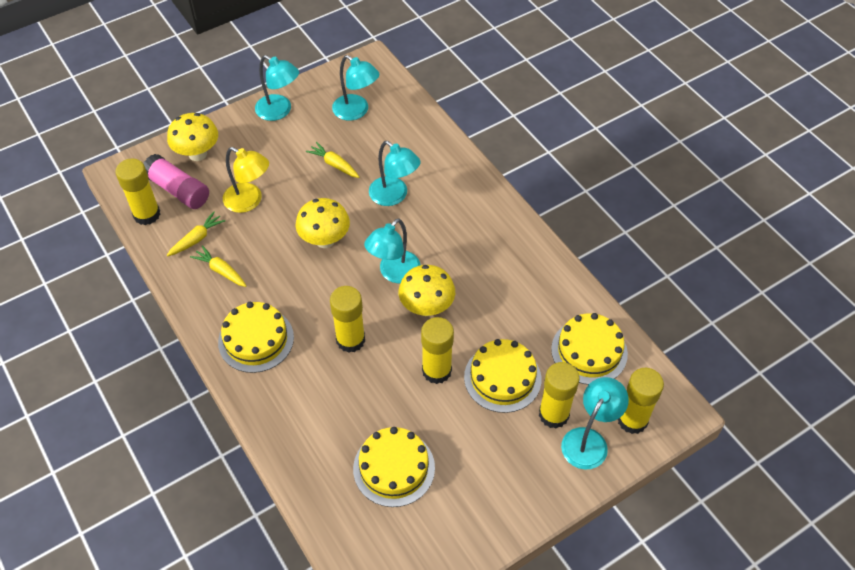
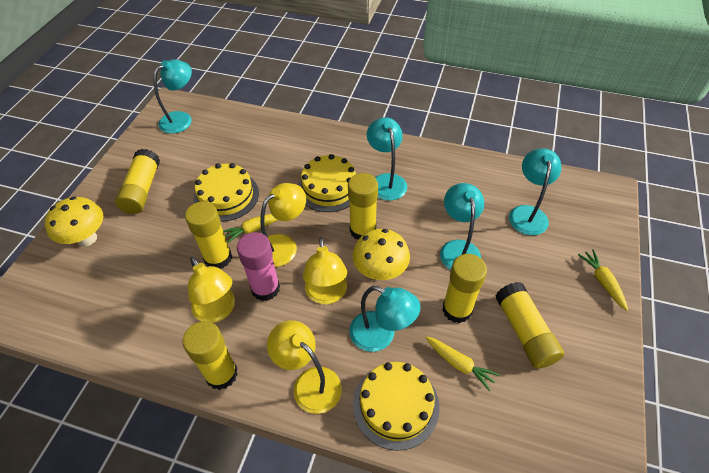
yellow cake: 4 -> 3
yellow glue stick: 5 -> 6
yellow lamp: 1 -> 4
yellow mushroom: 3 -> 2

